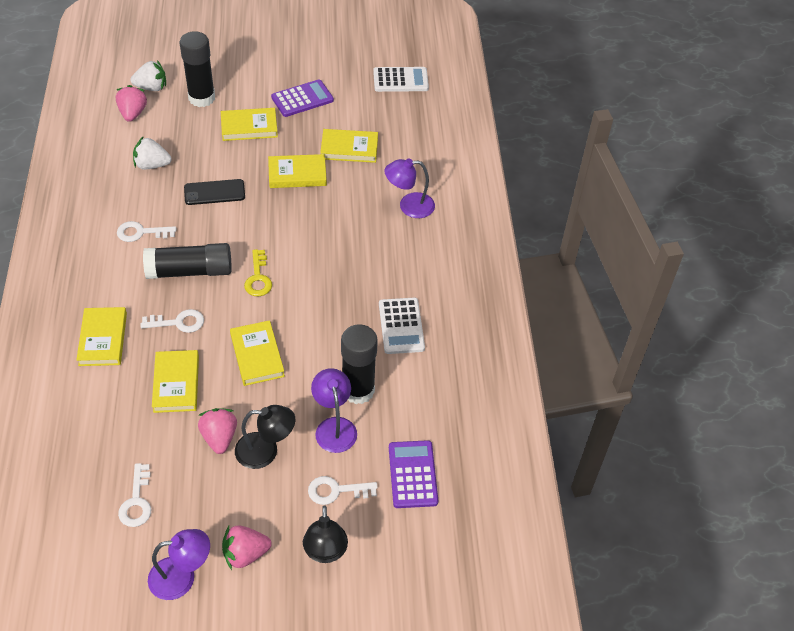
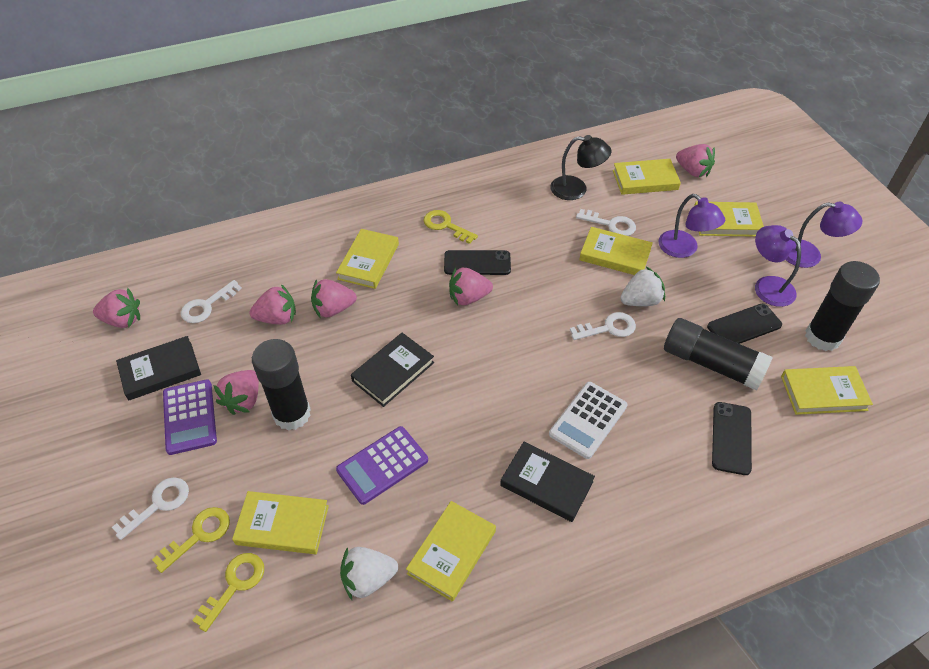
black book: 0 -> 3
black lamp: 2 -> 1
black phone: 1 -> 3
pink strawberry: 3 -> 6
white calculator: 2 -> 1
yellow book: 6 -> 7
yellow key: 1 -> 3

